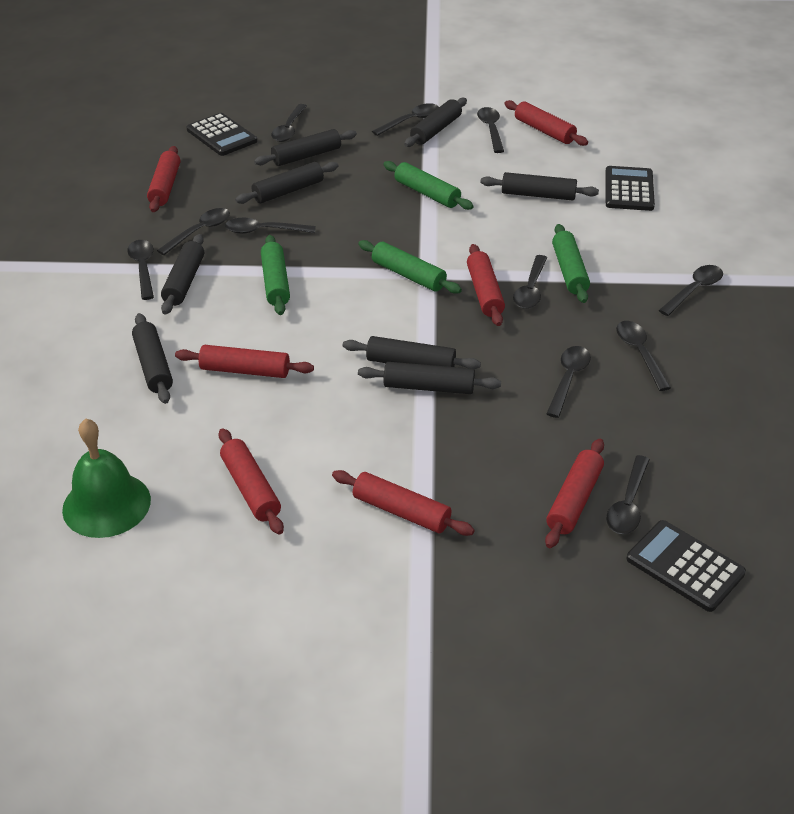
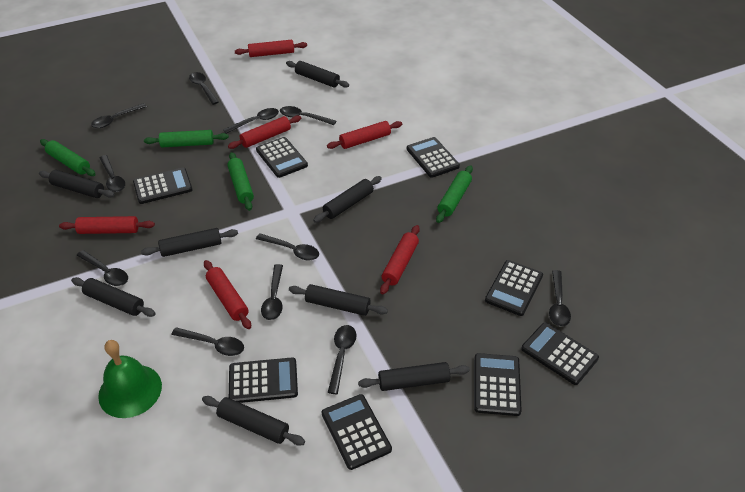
black calculator: 3 -> 8
red rolling pin: 7 -> 6

